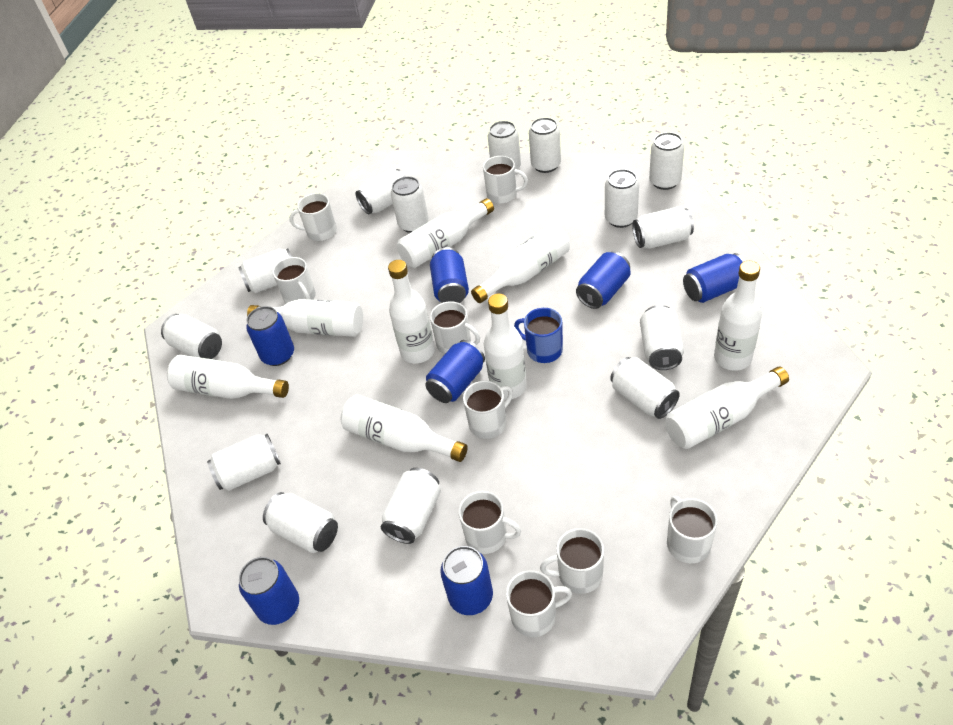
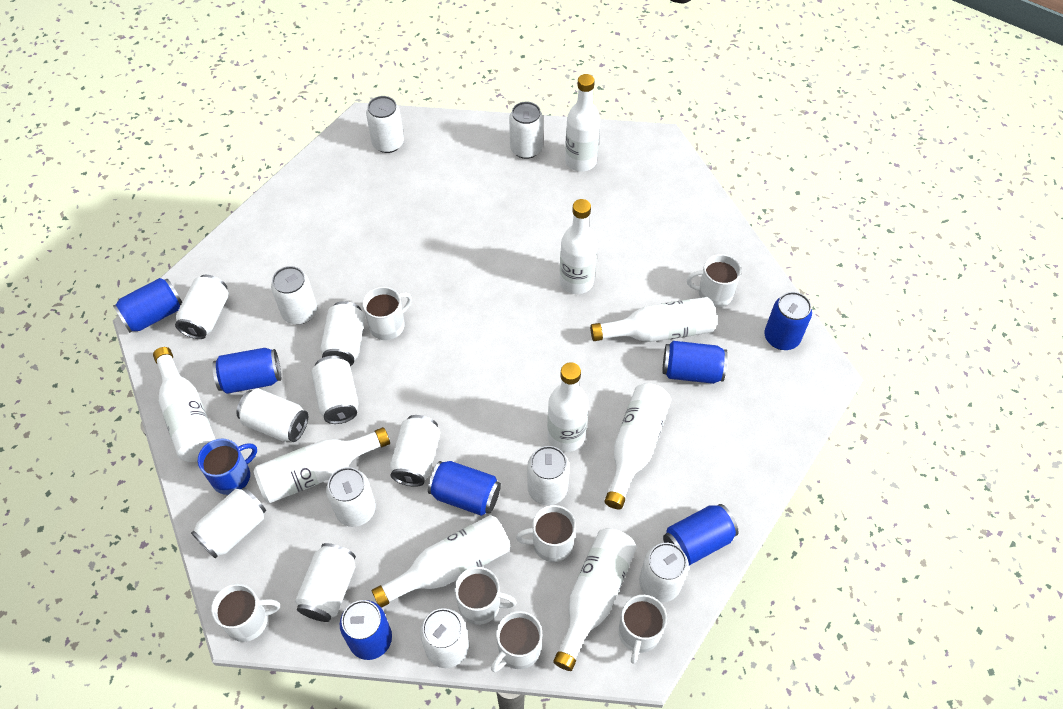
white mug: 9 -> 7

